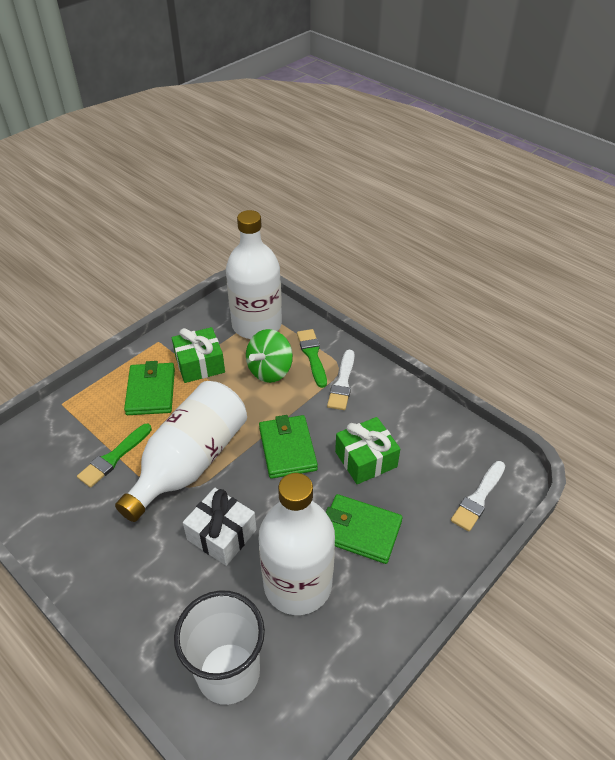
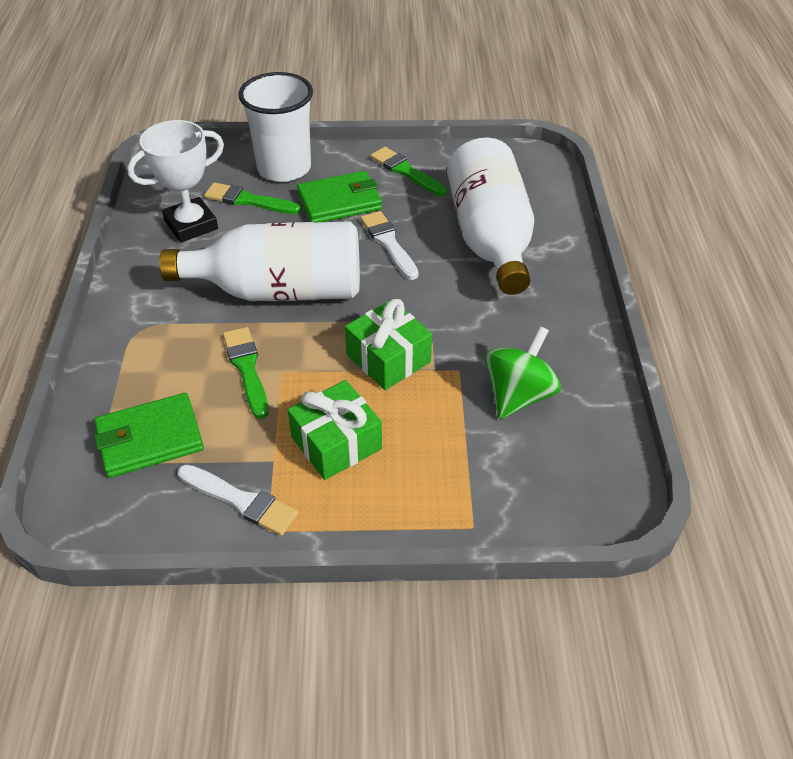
green brush: 2 -> 3
green wallet: 3 -> 2
white bottle: 3 -> 2
white gift: 1 -> 0
white trophy: 0 -> 1

